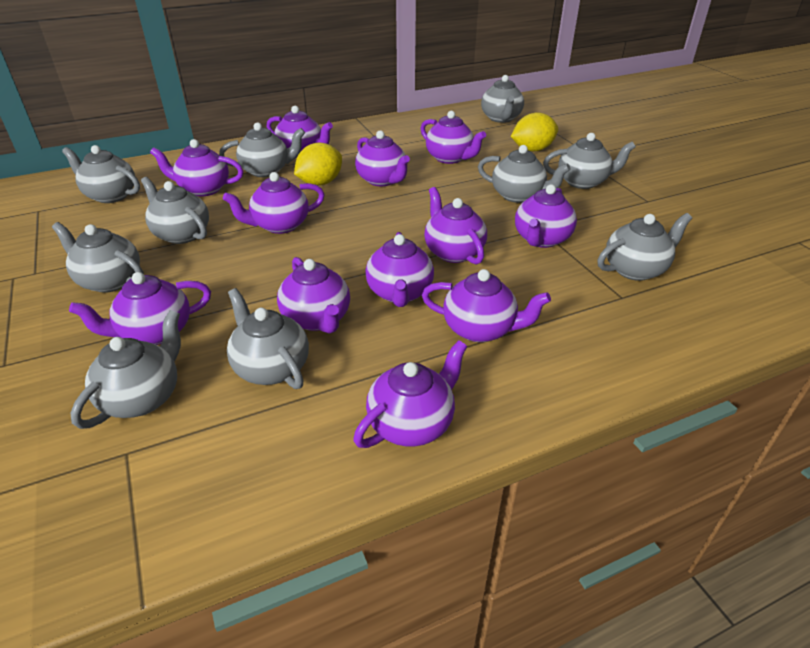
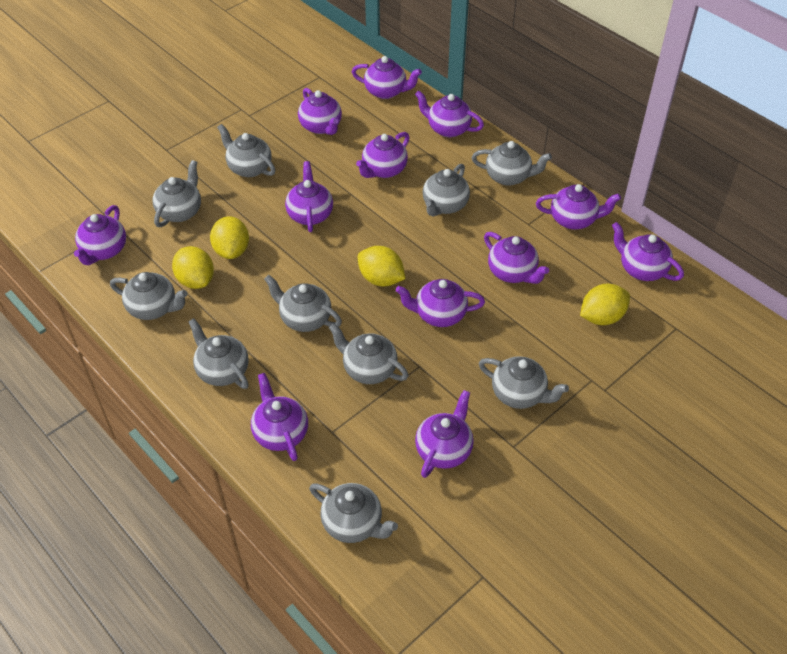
yellow lemon: 2 -> 4

